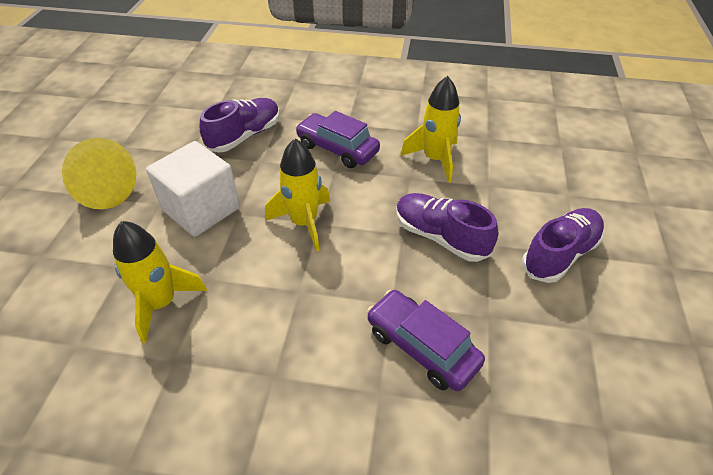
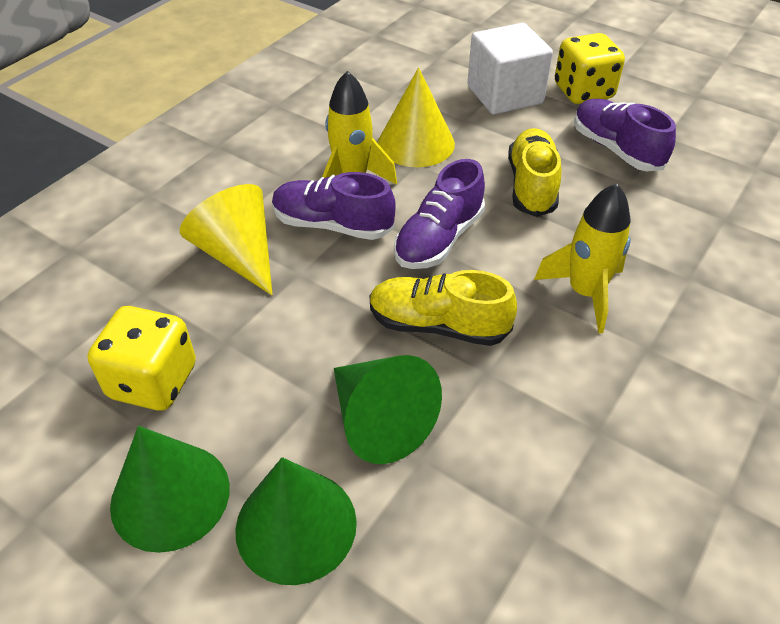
green cone: 0 -> 3
purple car: 2 -> 0
yellow cone: 1 -> 2
yellow dice: 0 -> 2
yellow rocket: 3 -> 2
yellow shoe: 0 -> 2

